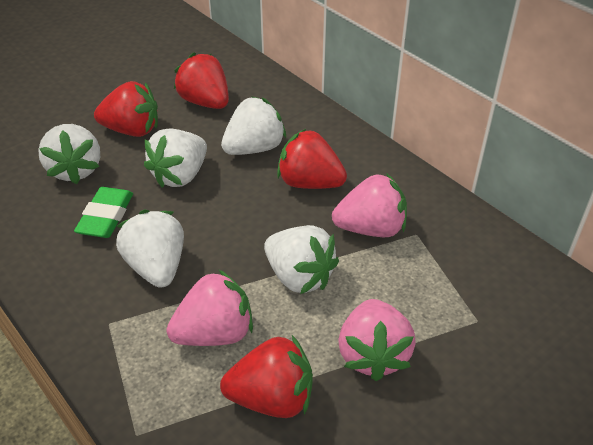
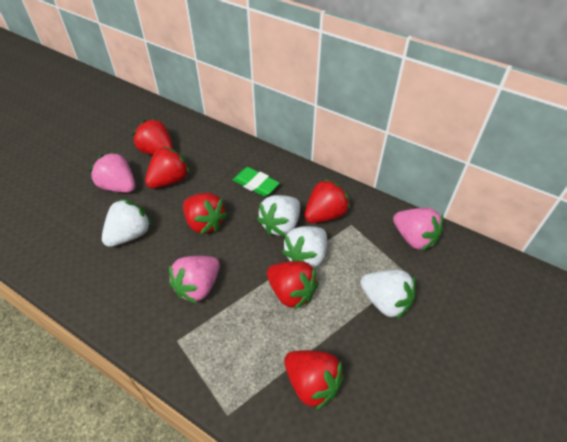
red strawberry: 4 -> 6
white strawberry: 5 -> 4

